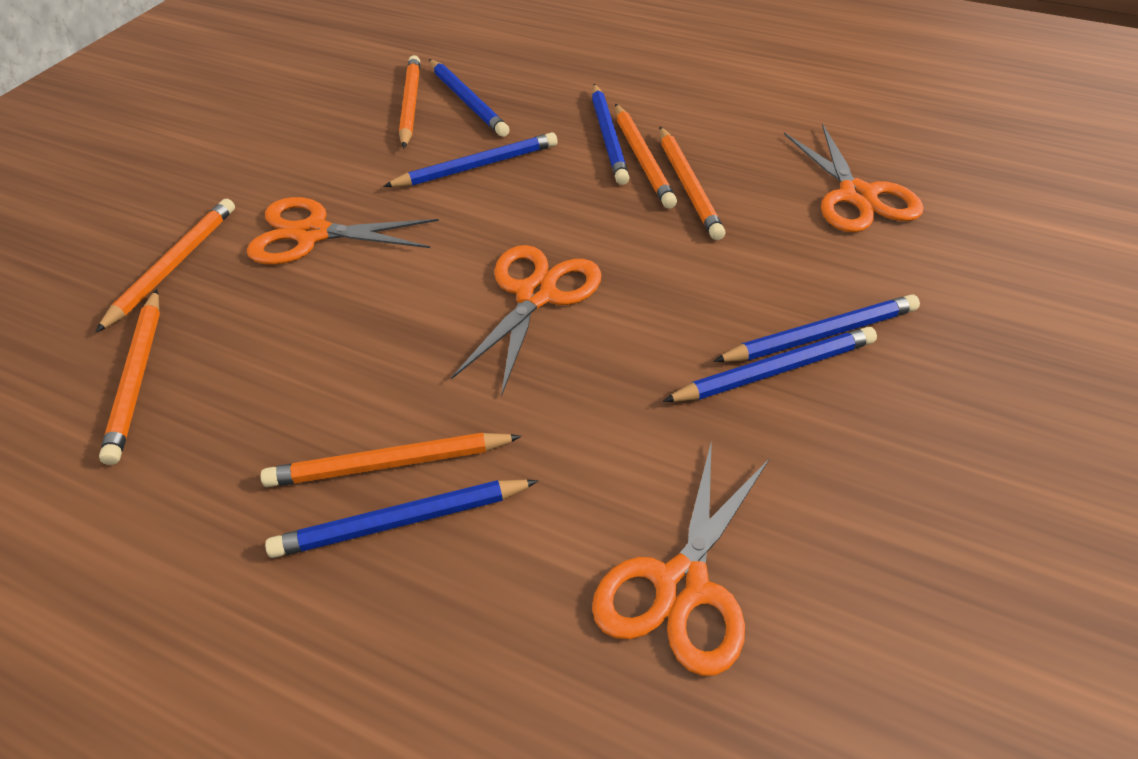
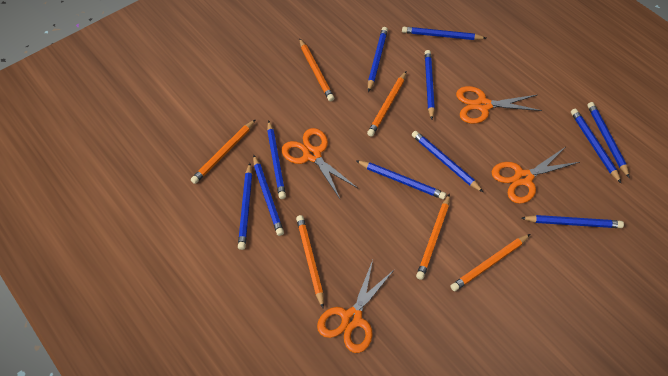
blue pencil: 6 -> 11

